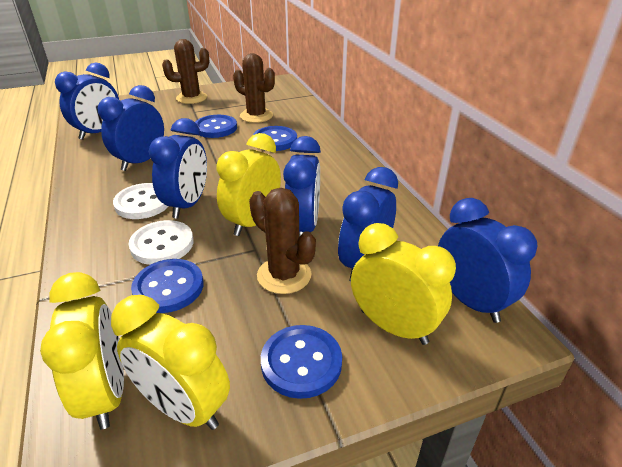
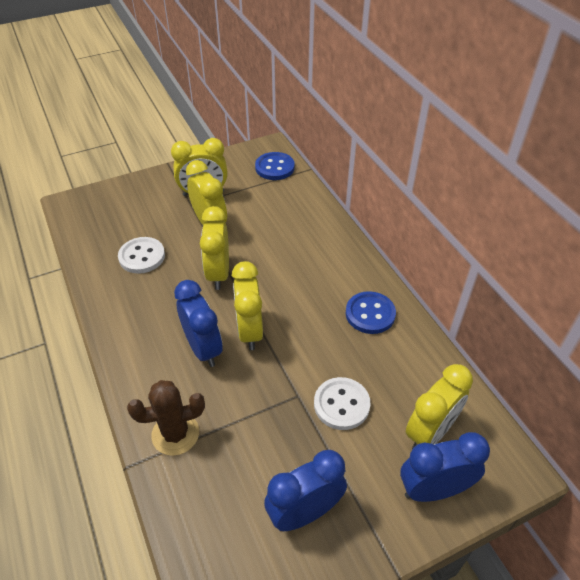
blue button: 4 -> 2
blue clock: 6 -> 3
brown cactus: 3 -> 1
yellow clock: 4 -> 5

